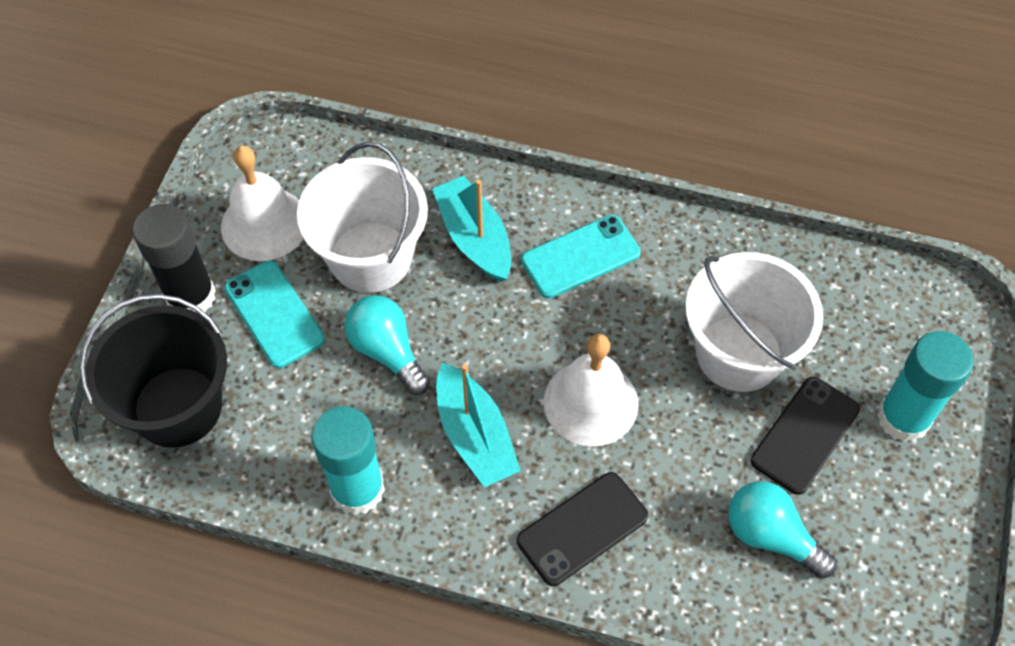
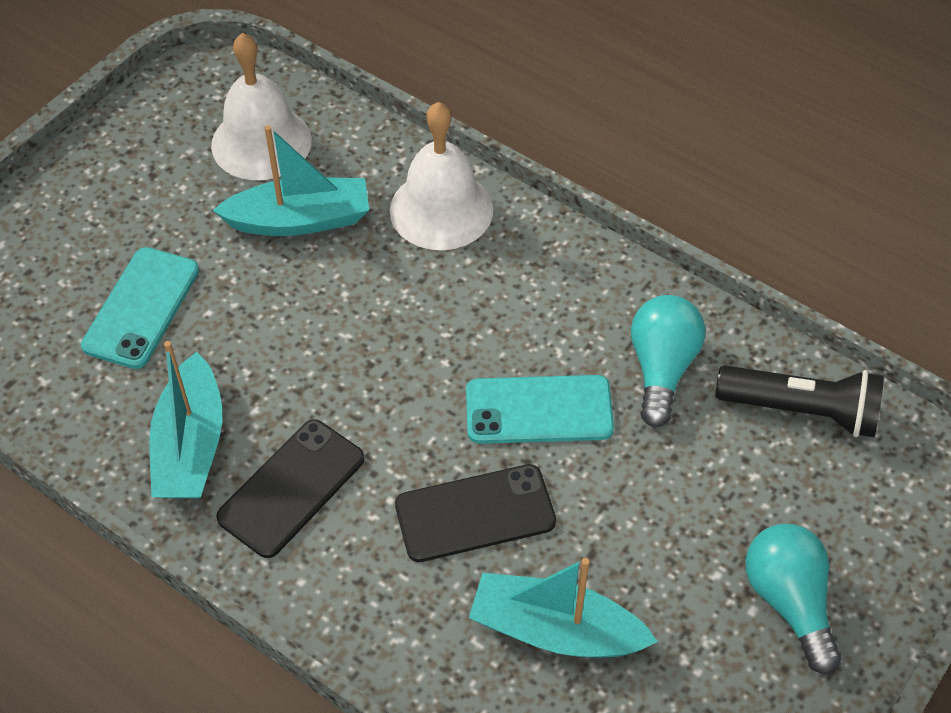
black bucket: 1 -> 0
black flashlight: 0 -> 1
black glue stick: 1 -> 0
turquoise boat: 2 -> 3
turquoise glue stick: 2 -> 0
white bucket: 2 -> 0

